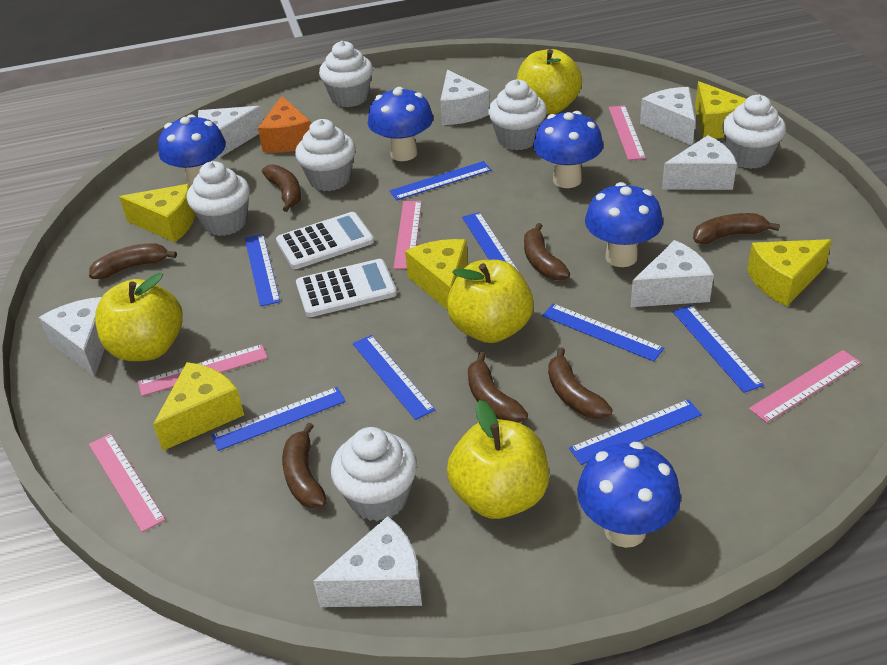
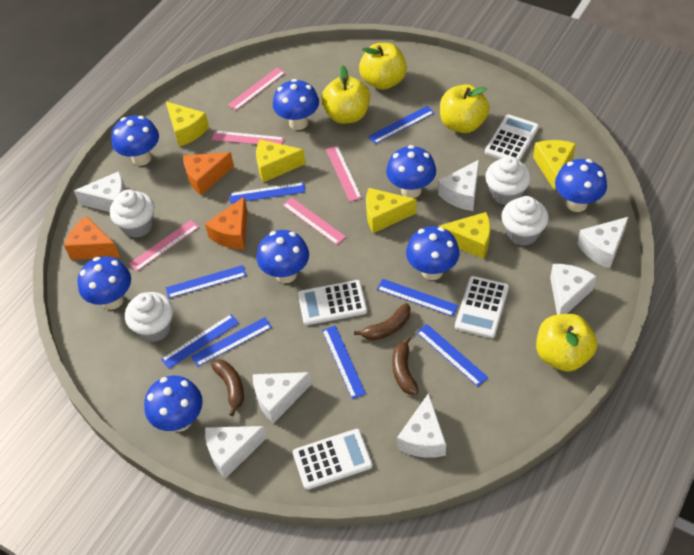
blue mushroom: 5 -> 8
brown banana: 7 -> 3
orange cheese: 1 -> 3
white calculator: 2 -> 4
white cupcake: 6 -> 4

